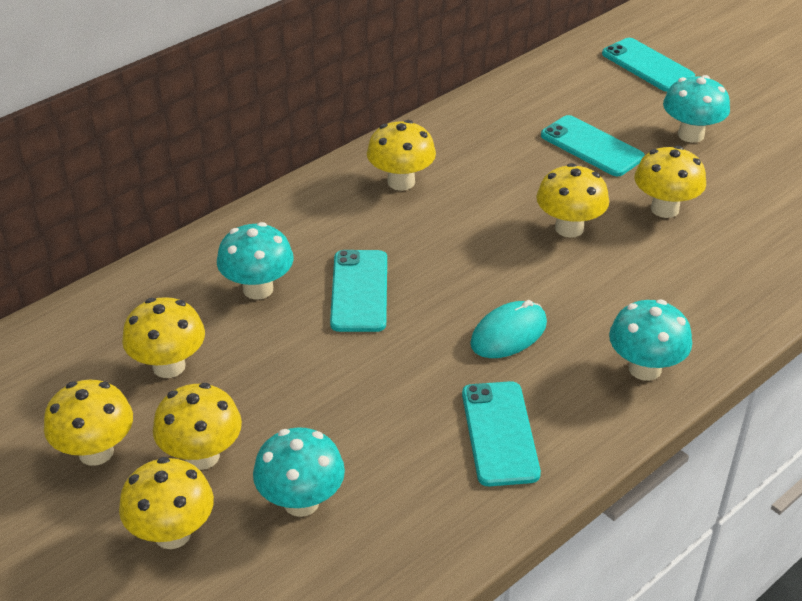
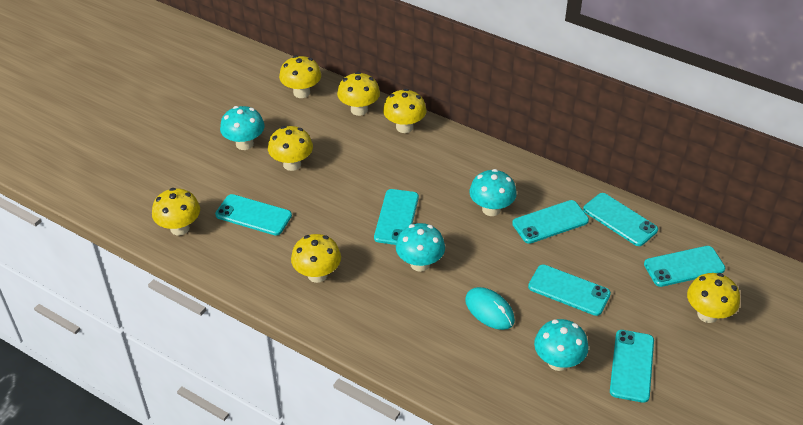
turquoise phone: 4 -> 7

